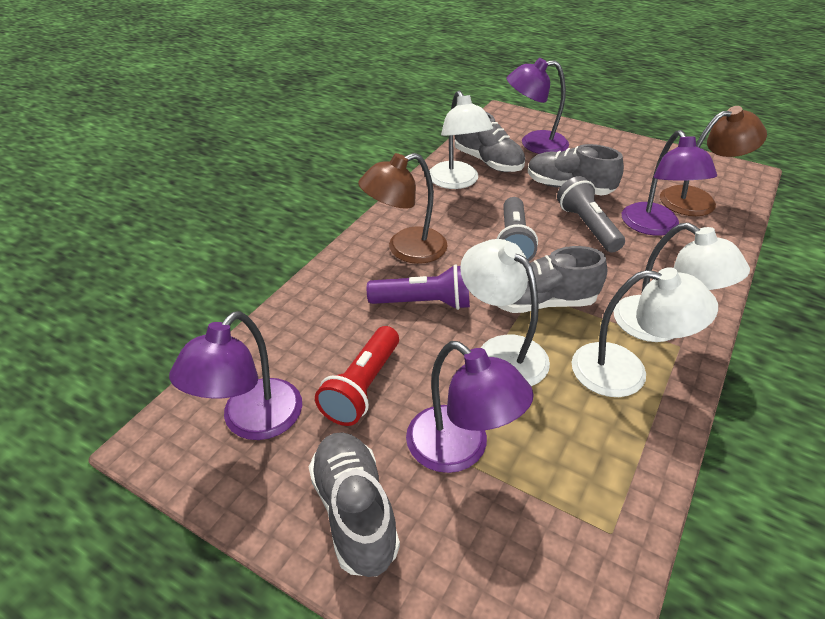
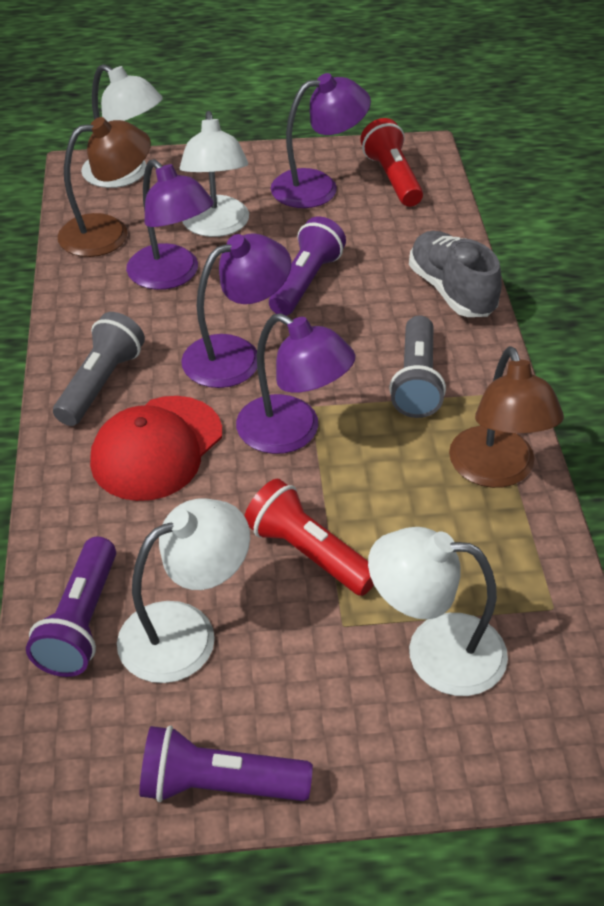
grey shoe: 4 -> 1
purple flashlight: 1 -> 3
red cap: 0 -> 1
red flashlight: 1 -> 2

